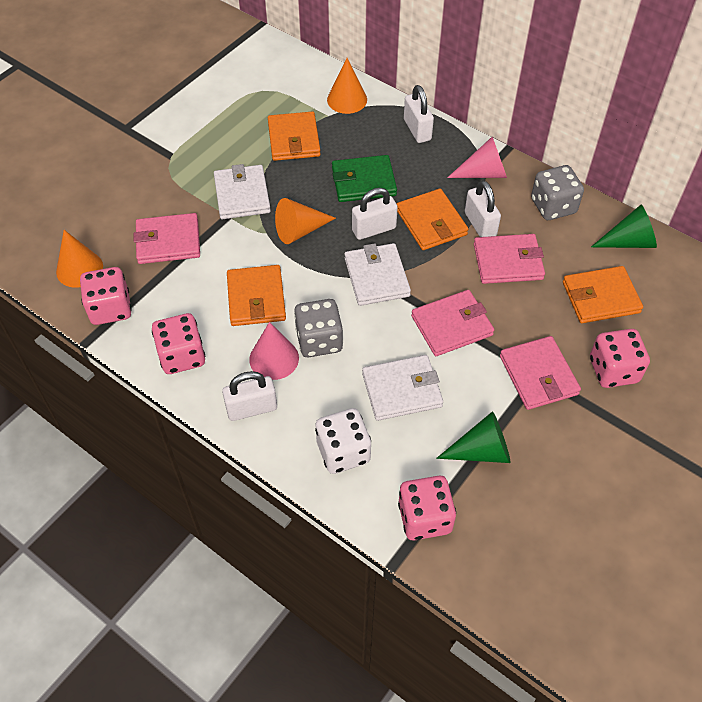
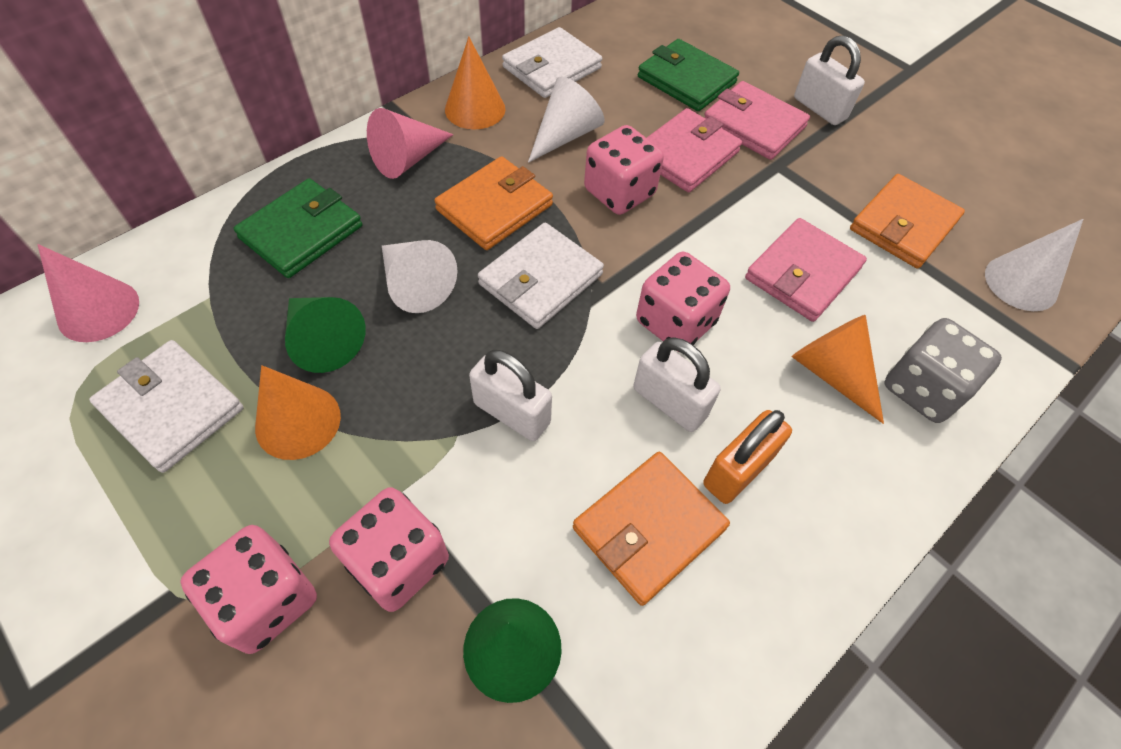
green wallet: 1 -> 2
grey dice: 2 -> 1
orange padlock: 0 -> 1
orange wallet: 4 -> 3
pink wallet: 4 -> 3
white cone: 0 -> 3
white dice: 1 -> 0
white padlock: 4 -> 3

